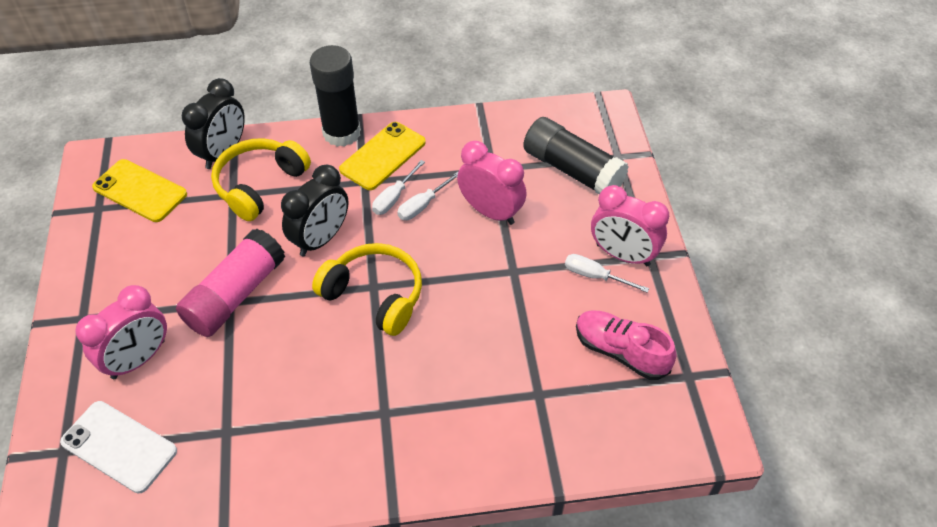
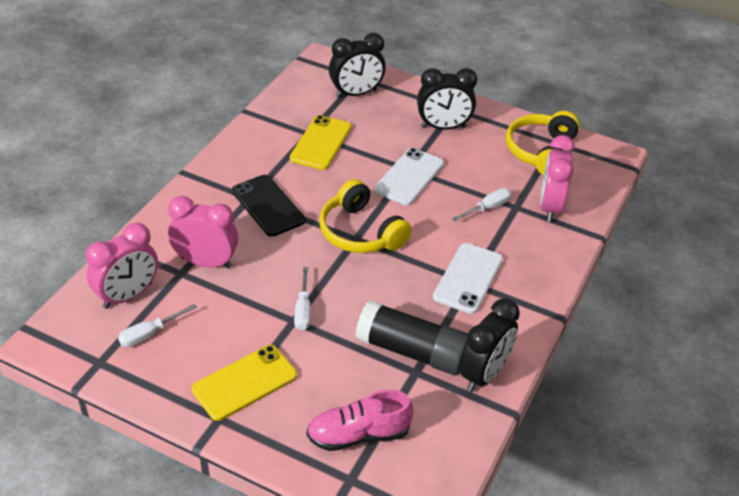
black clock: 2 -> 3
black glue stick: 2 -> 1
black phone: 0 -> 1
pink glue stick: 1 -> 0
white phone: 1 -> 2

